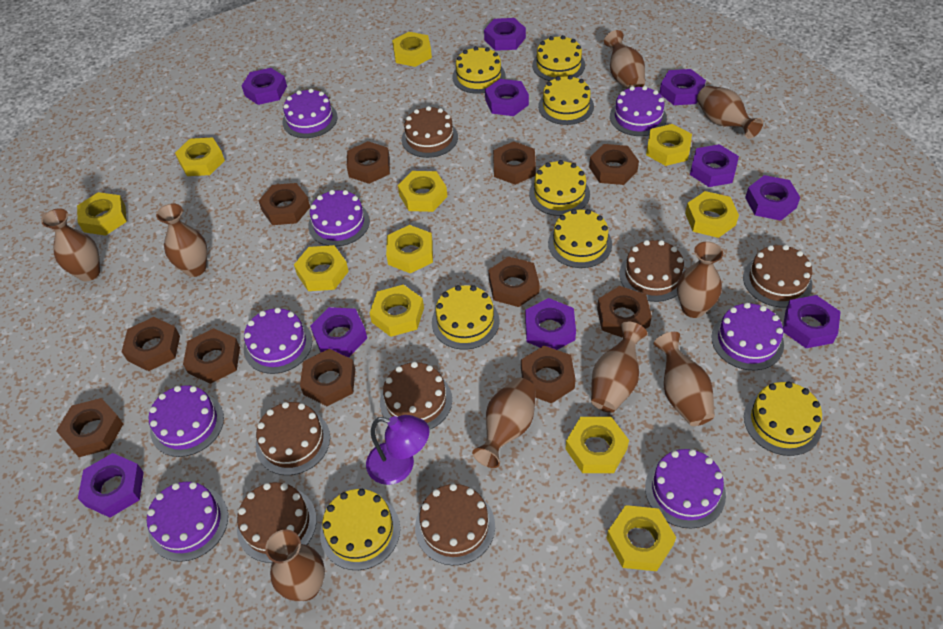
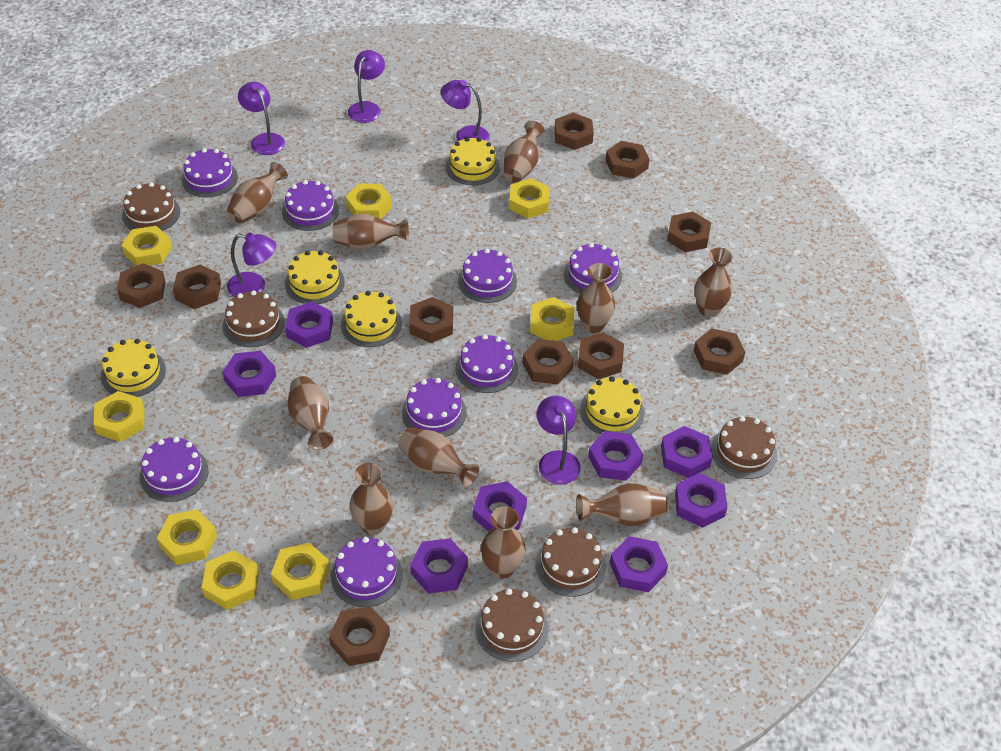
brown cake: 7 -> 5
brown nut: 11 -> 10
brown vase: 9 -> 10
purple lamp: 1 -> 5
purple nut: 10 -> 8
yellow cake: 8 -> 5
yellow nut: 11 -> 8

